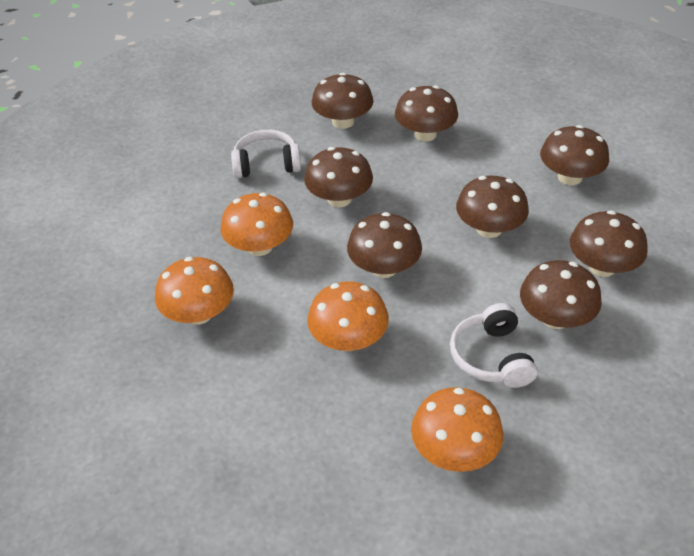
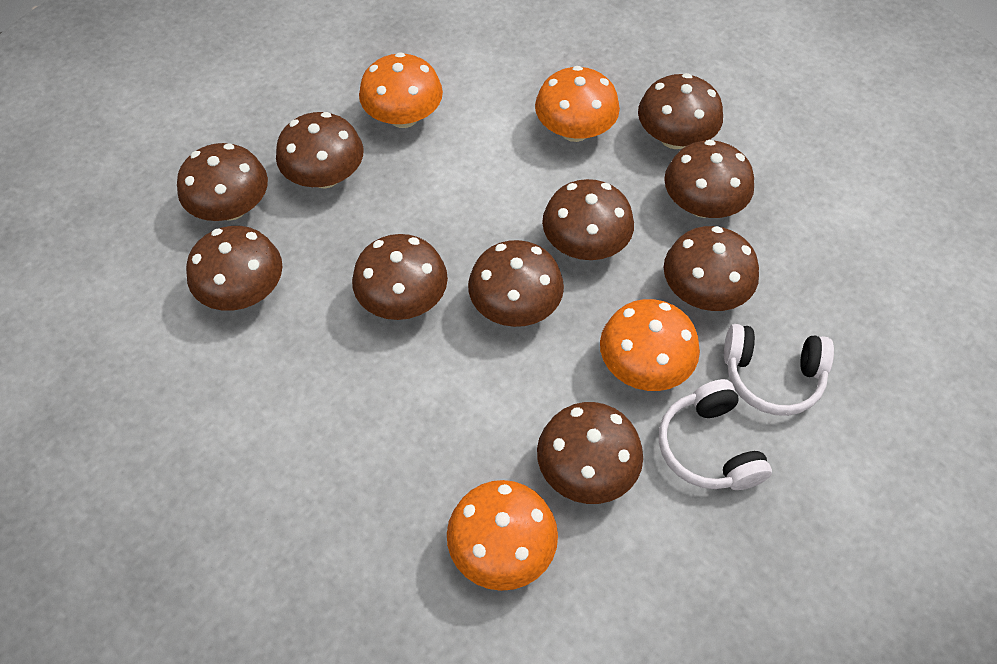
brown mushroom: 8 -> 10

